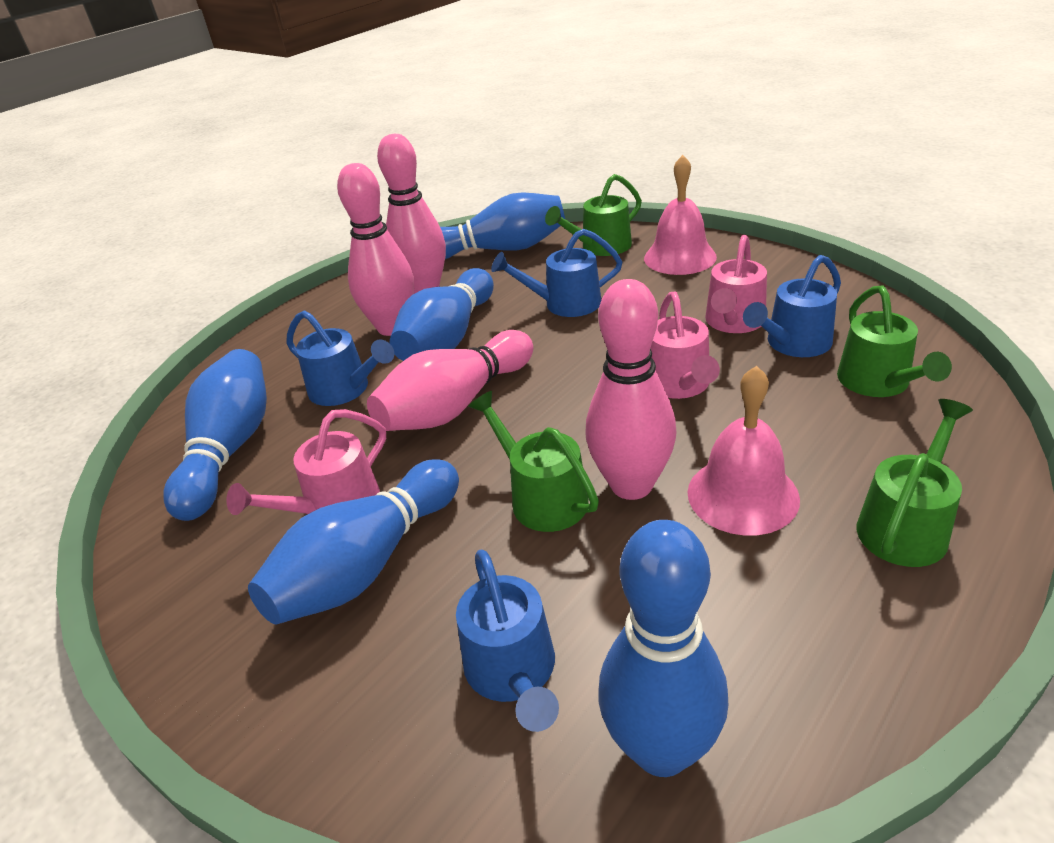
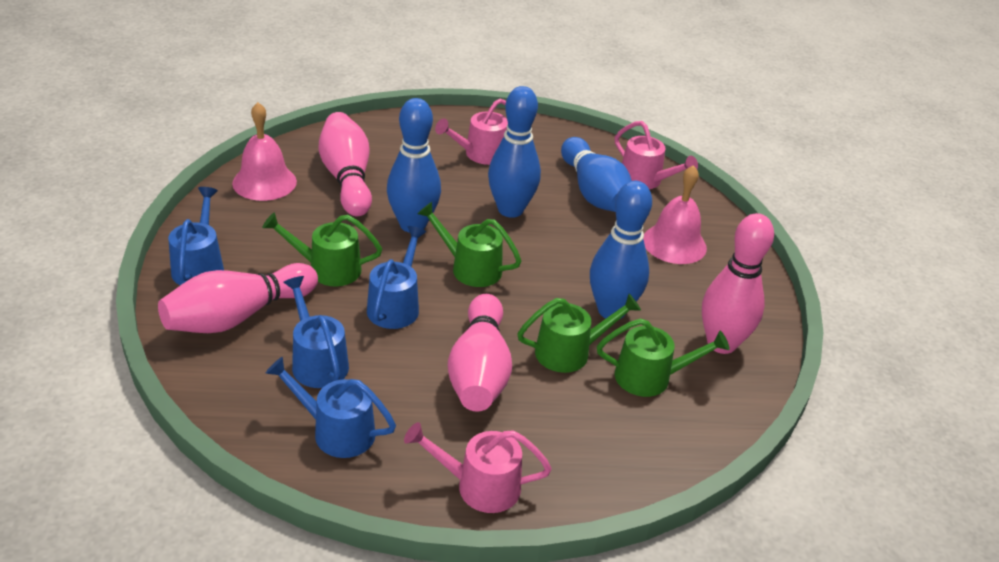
blue bowling pin: 5 -> 4

